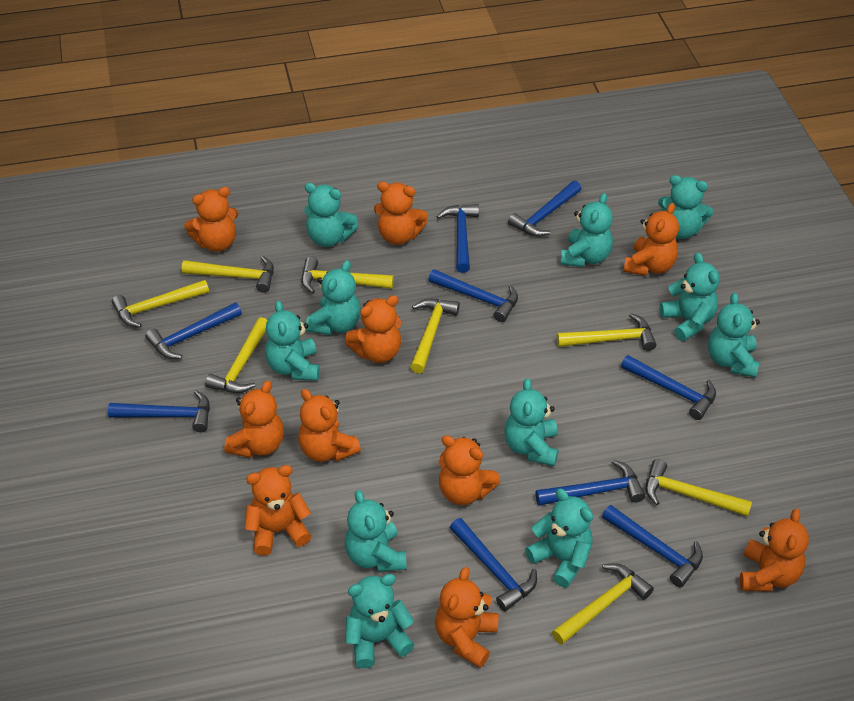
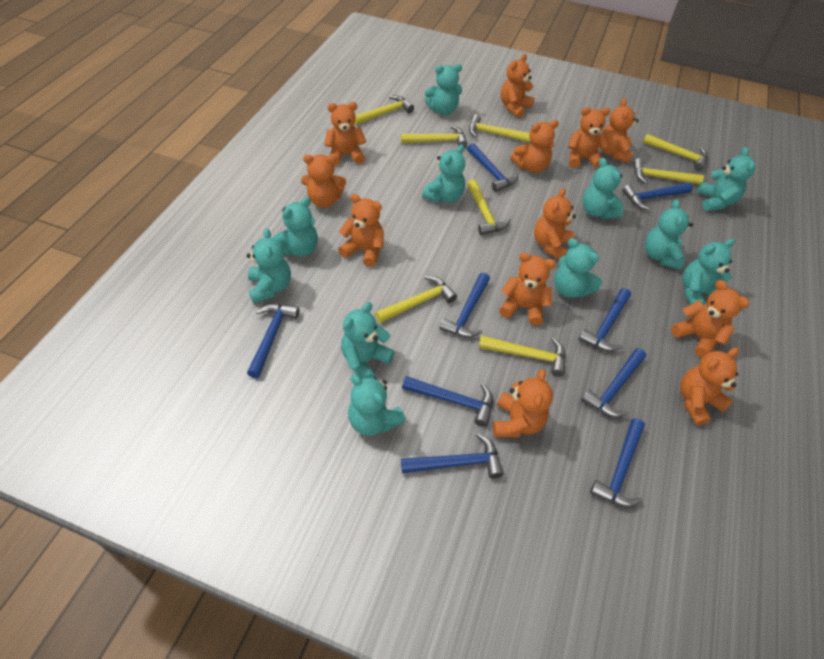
orange teddy bear: 10 -> 12

